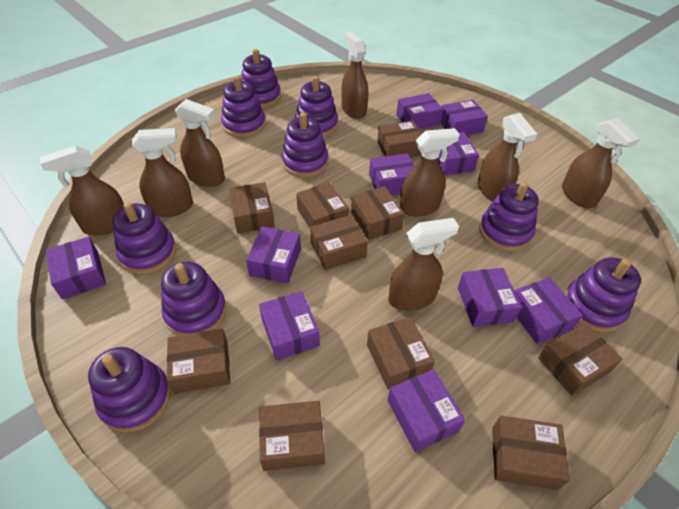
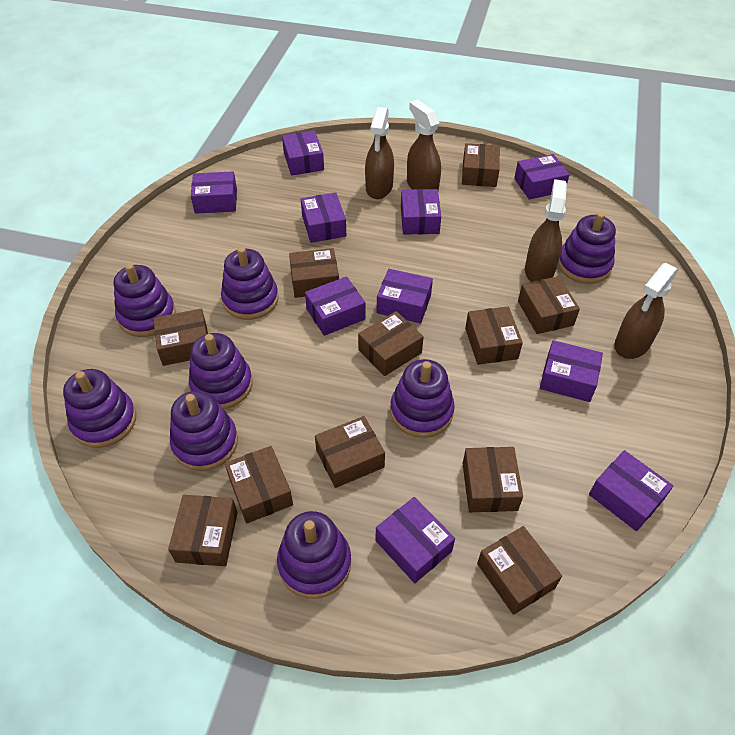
brown box: 10 -> 11
brown spray bottle: 8 -> 4
purple stacking toy: 9 -> 8

